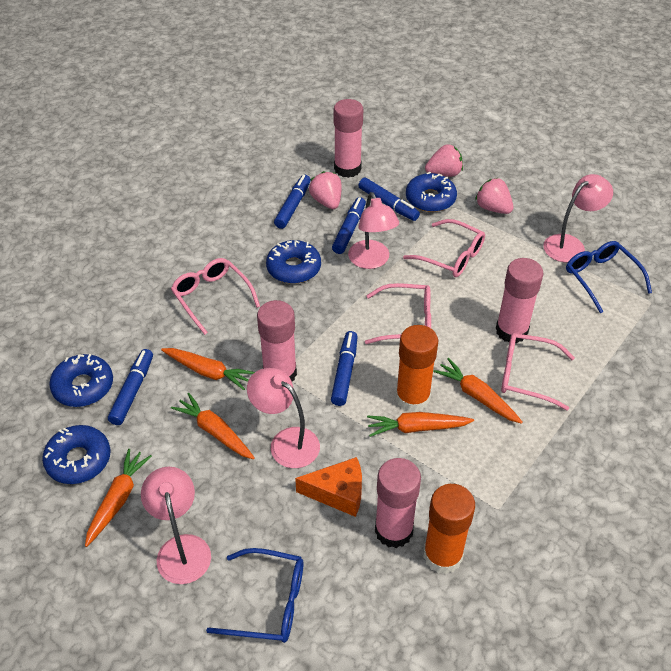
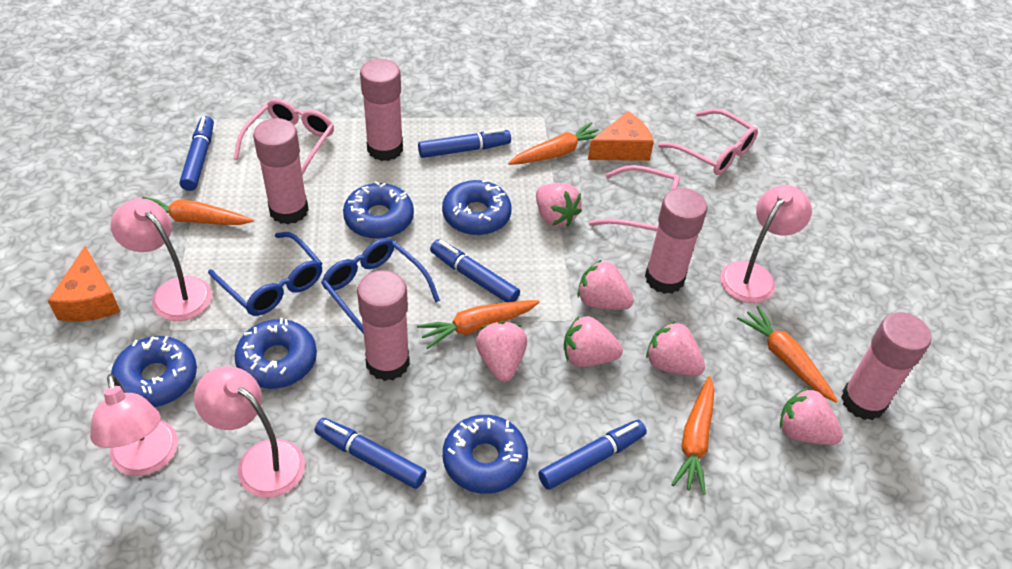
blue donut: 4 -> 5
orange cheese: 1 -> 2
orange glue stick: 2 -> 0
pink glasses: 4 -> 3
pink glue stick: 4 -> 5
pink strawberry: 3 -> 6

